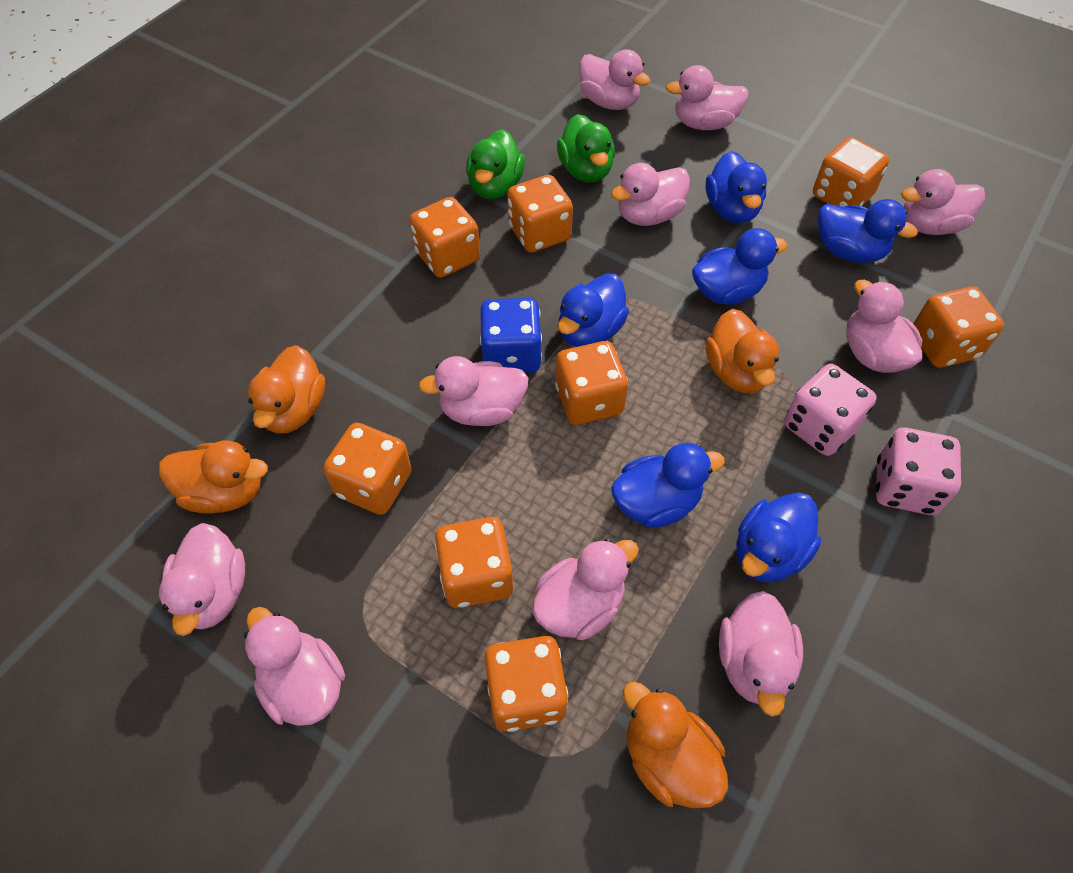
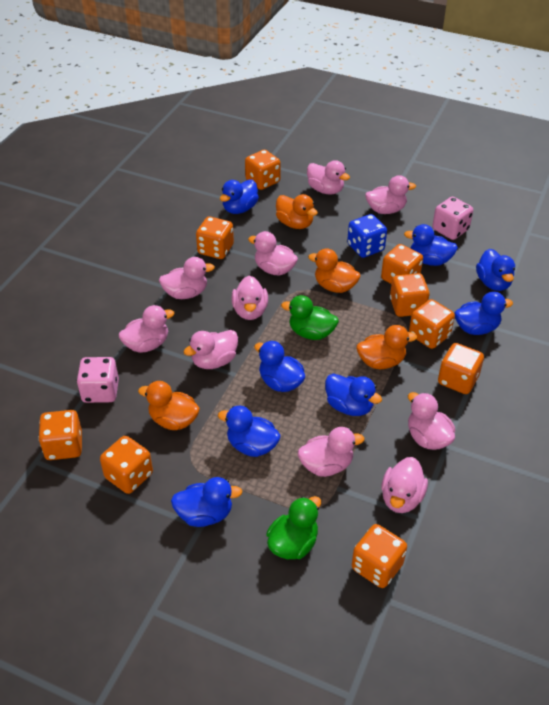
blue duck: 6 -> 8
orange dice: 8 -> 9

